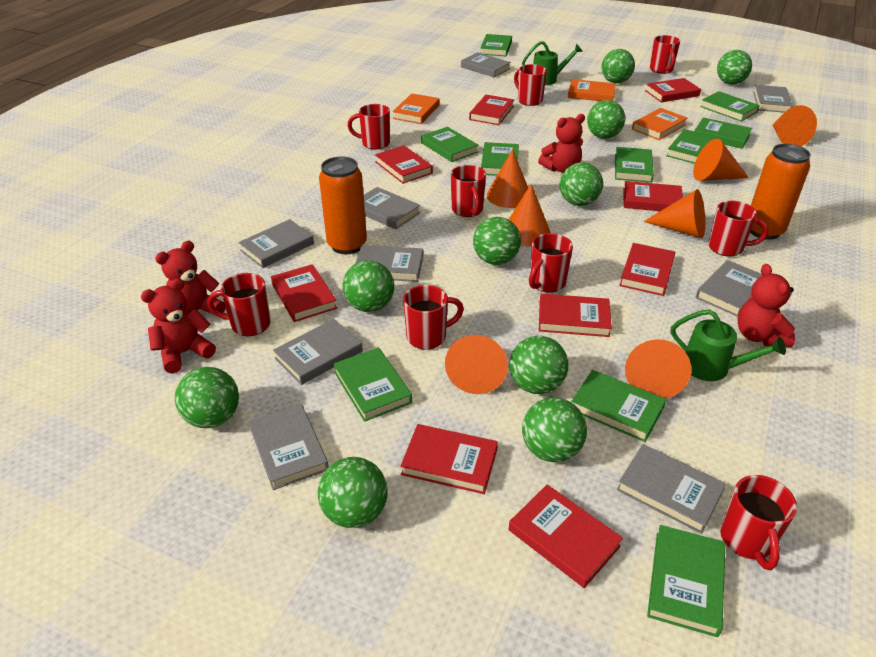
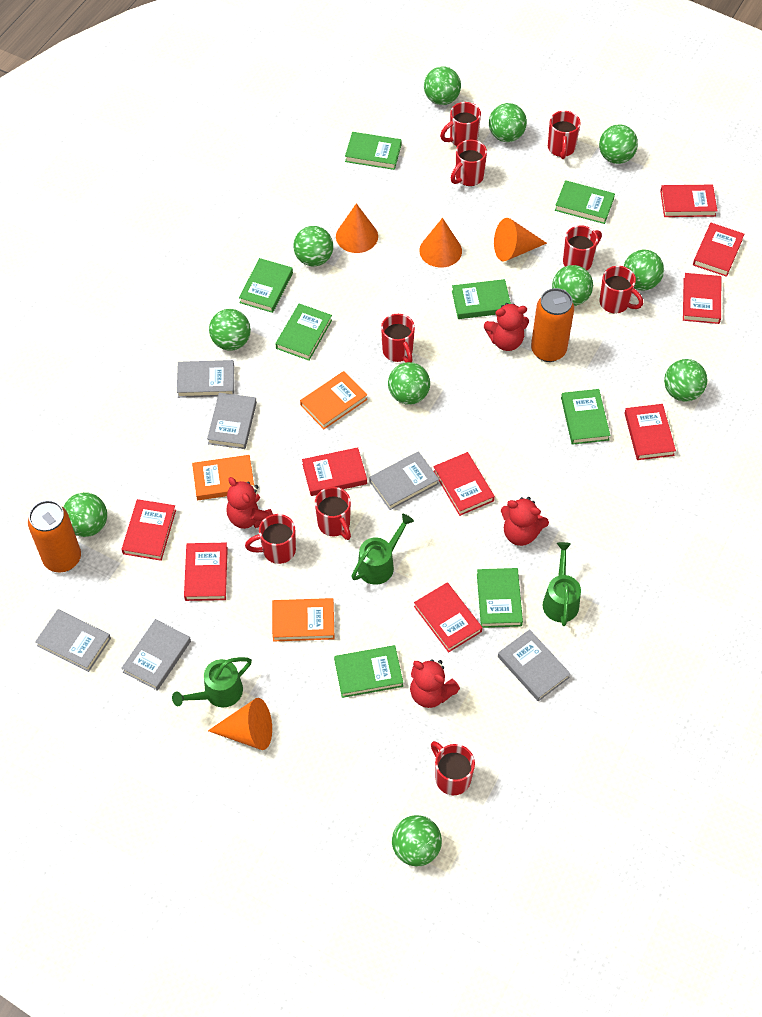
green ball: 10 -> 11
green book: 10 -> 8
green watering can: 2 -> 3
grey book: 9 -> 6
orange cone: 7 -> 4

